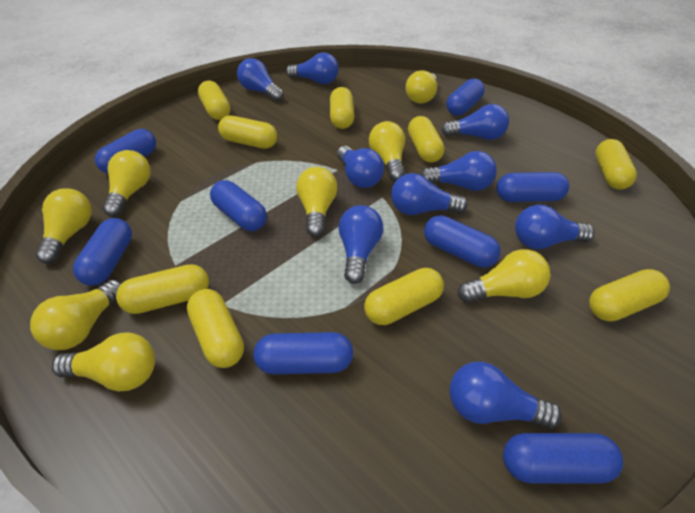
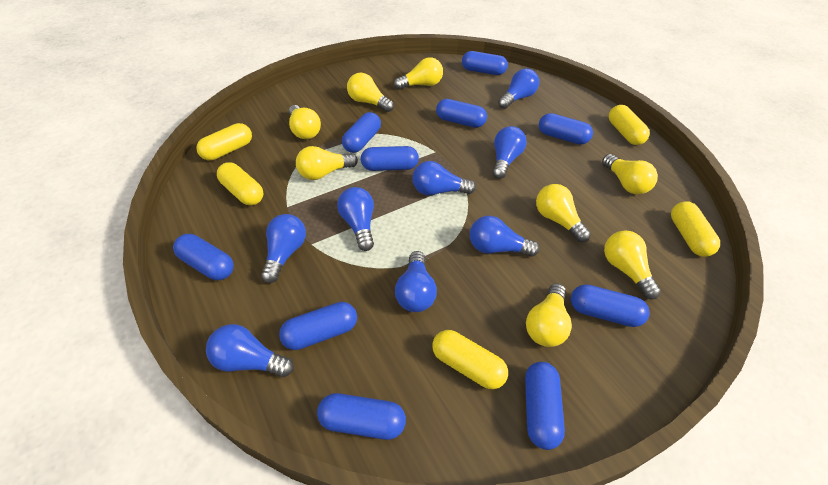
blue capsule: 8 -> 10
blue light bulb: 9 -> 8
yellow capsule: 9 -> 5

